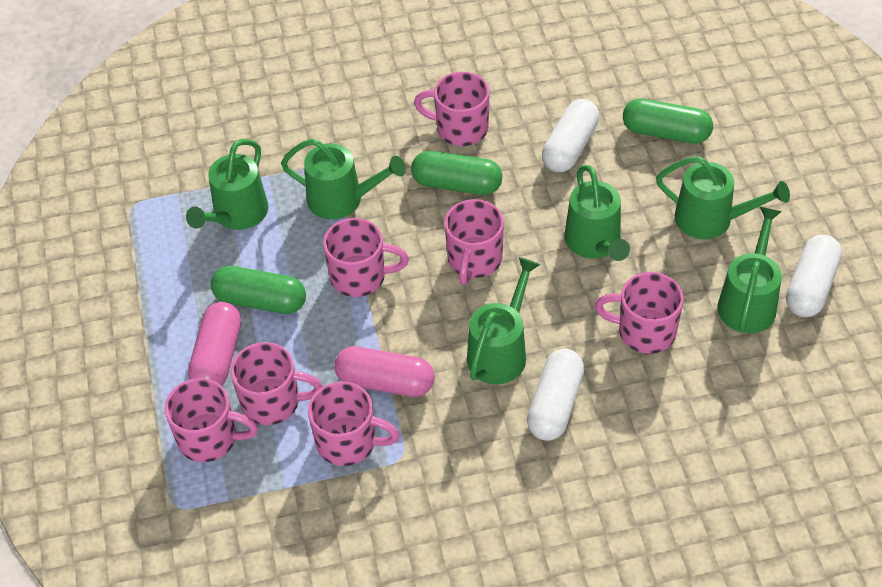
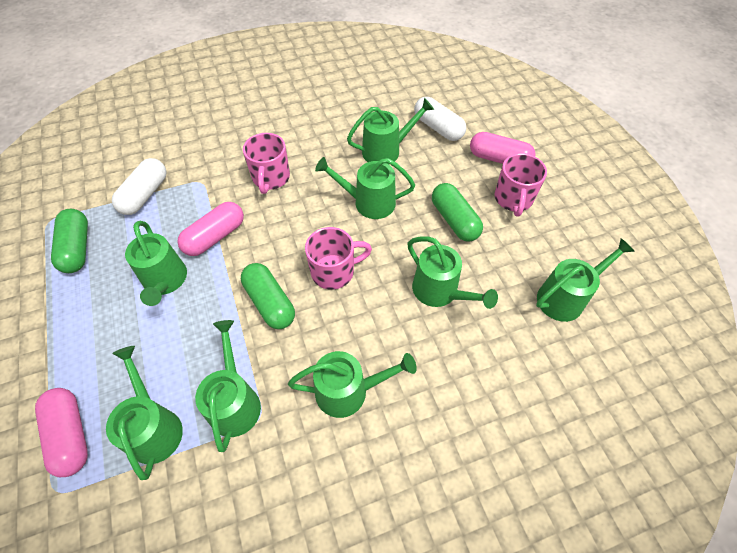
green watering can: 6 -> 8
pink capsule: 2 -> 3
pink mug: 7 -> 3
white capsule: 3 -> 2

